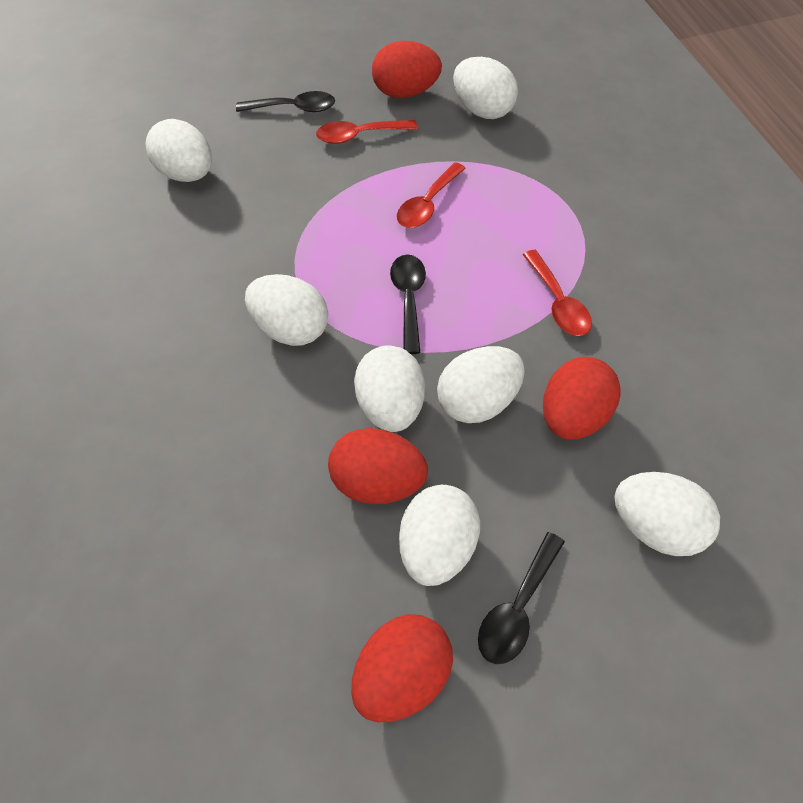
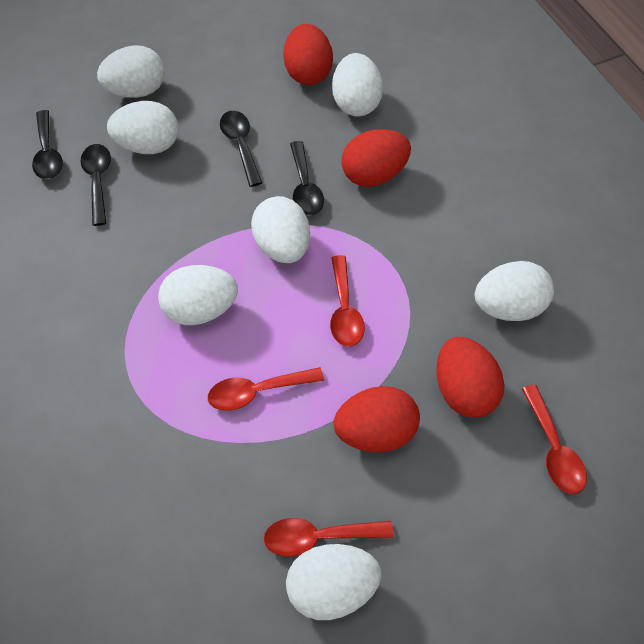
black spoon: 3 -> 4
red spoon: 3 -> 4

